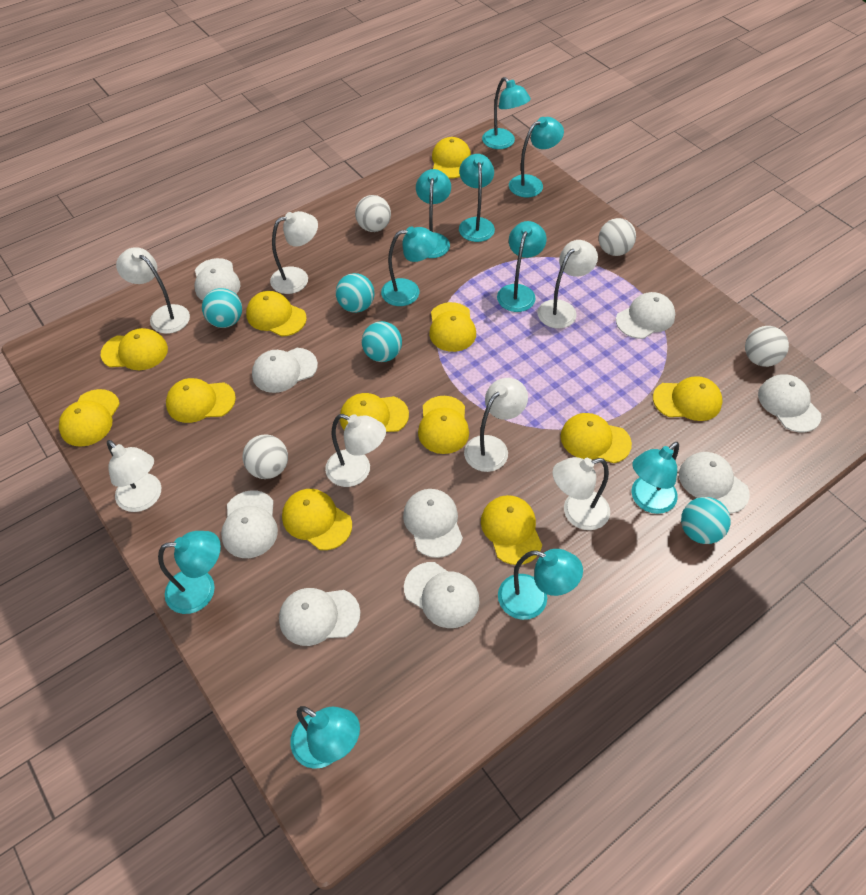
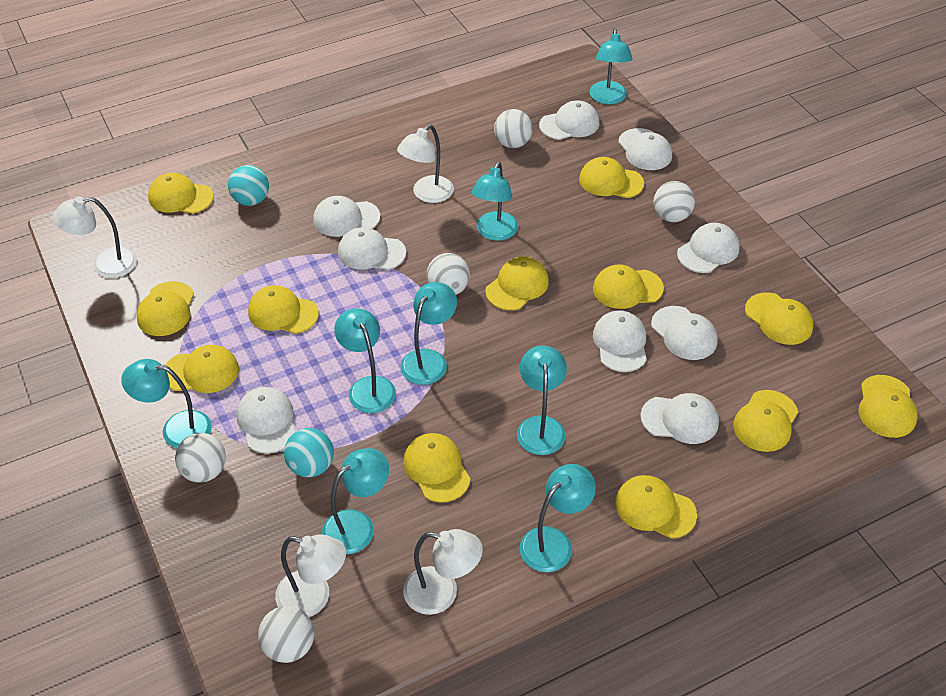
turquoise ball: 4 -> 2
turquoise lamp: 10 -> 8
white ball: 4 -> 5
white lamp: 7 -> 4

